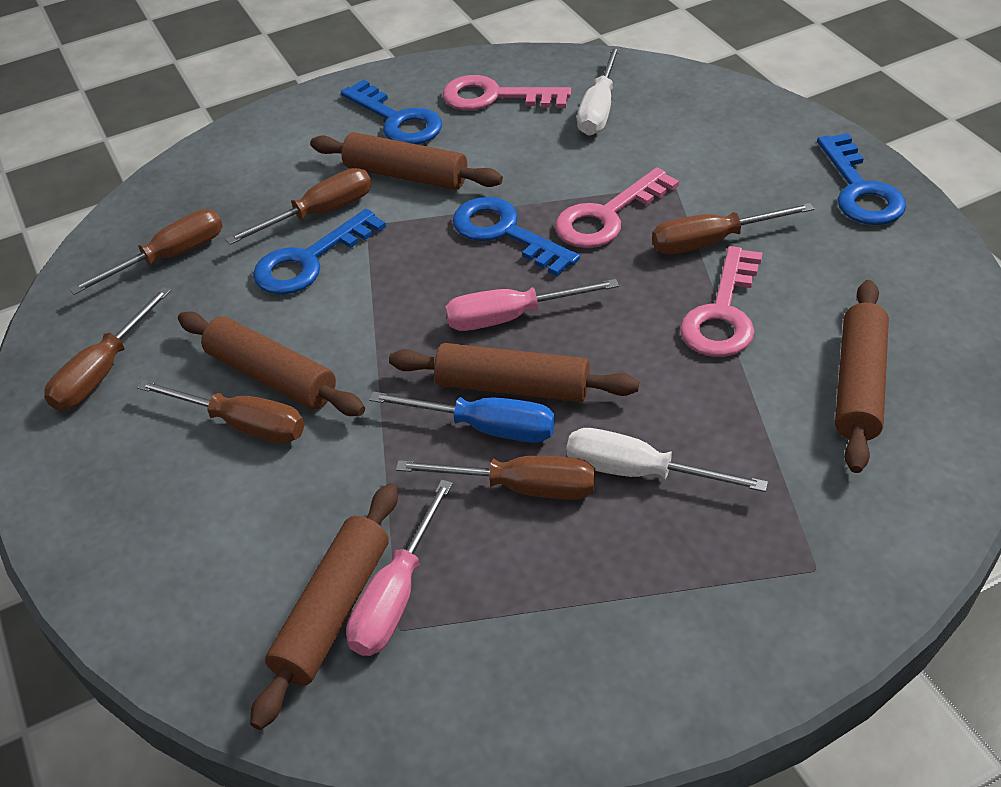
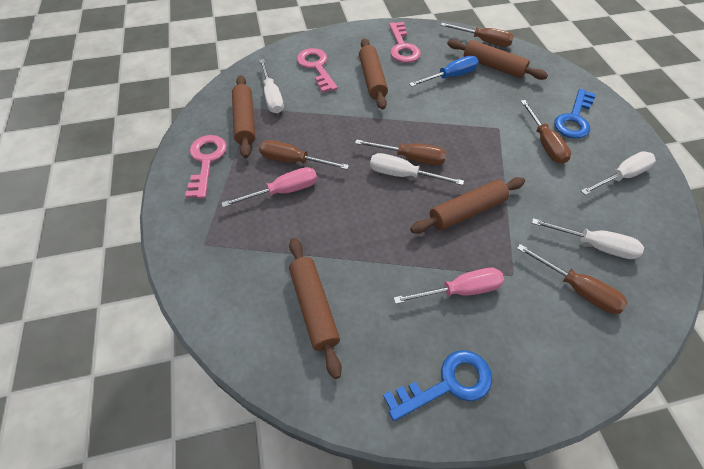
blue key: 4 -> 2
brown screwdriver: 6 -> 5
white screwdriver: 2 -> 4

